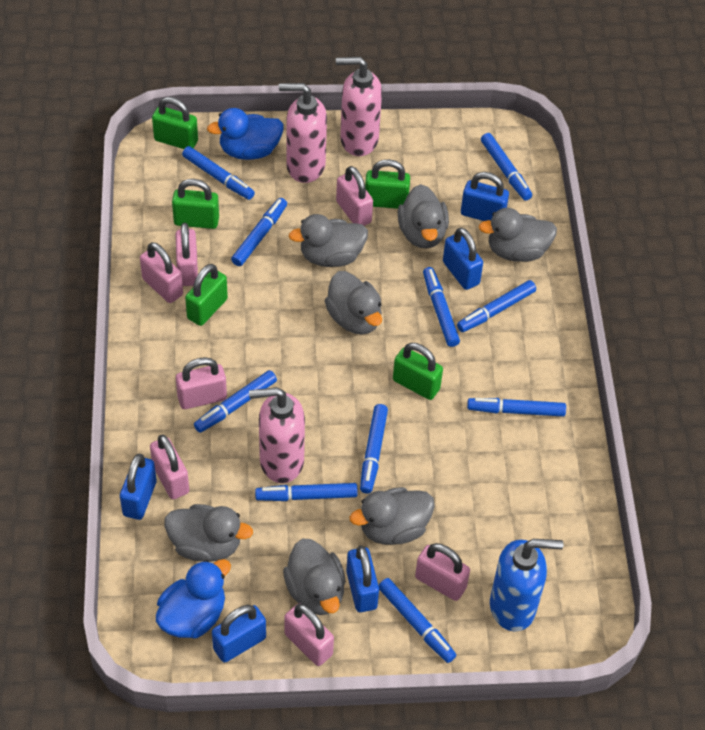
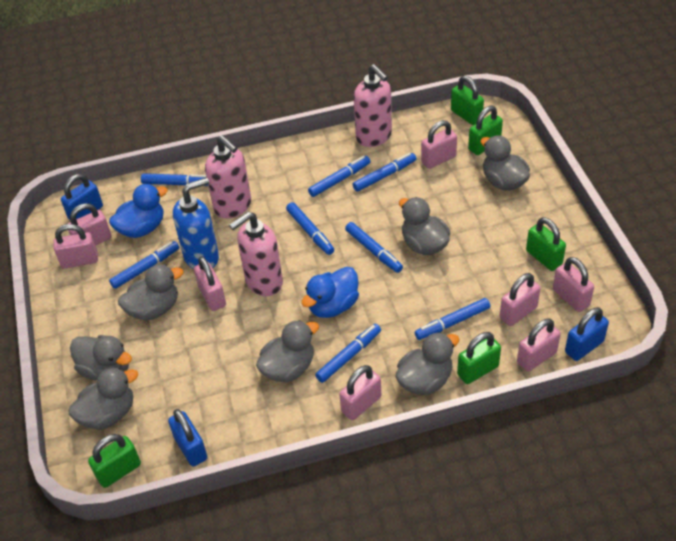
blue marker: 10 -> 8
blue padlock: 5 -> 3
pink padlock: 7 -> 8

